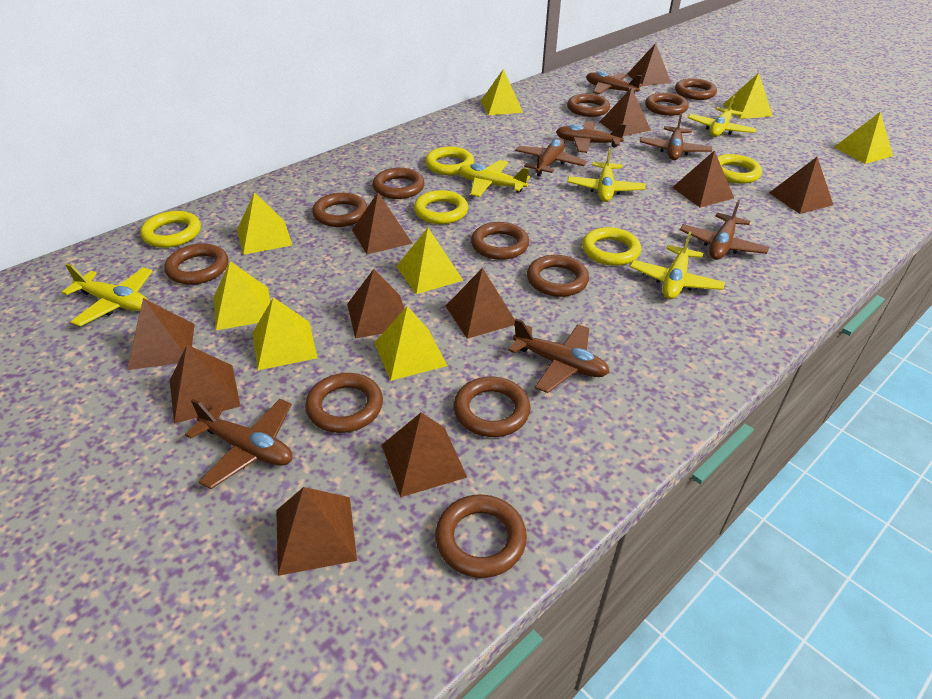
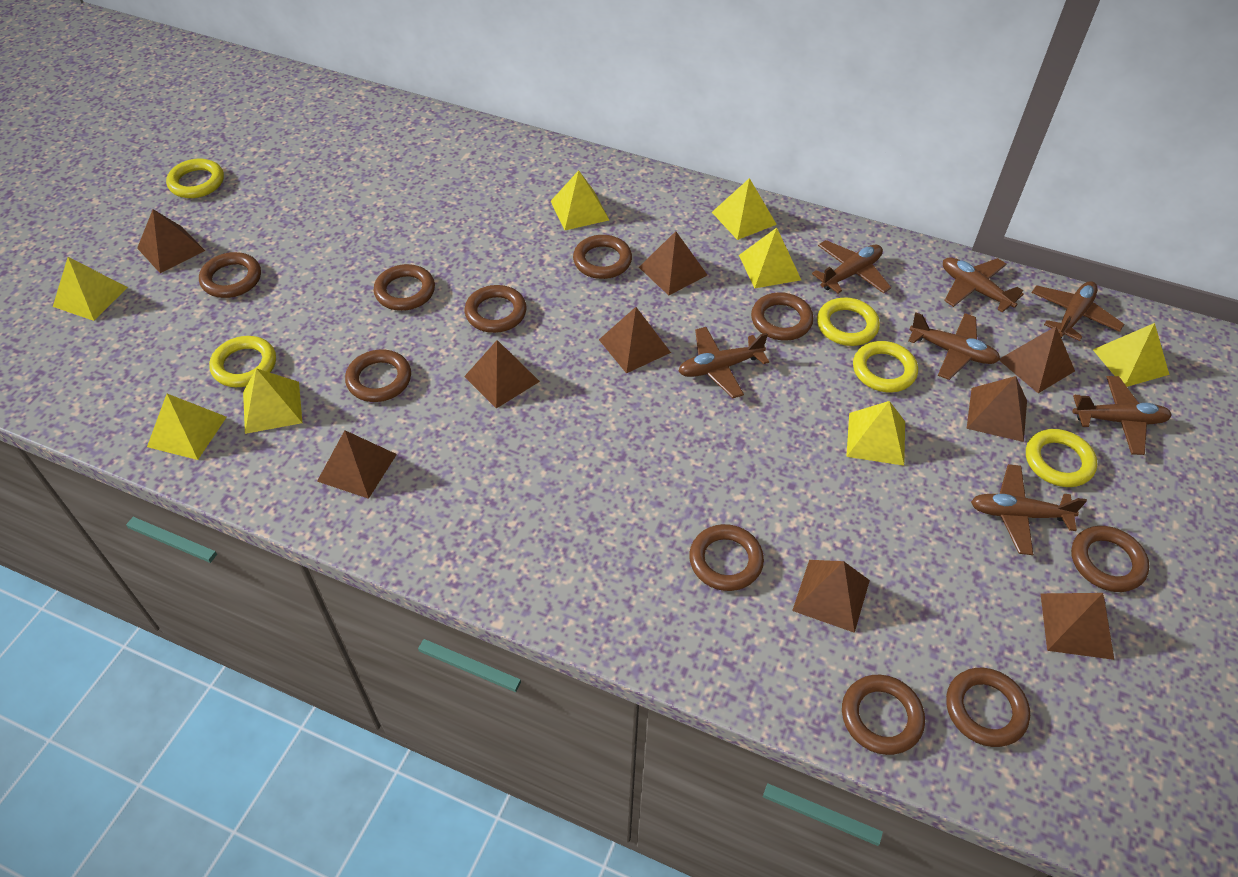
brown pyramid: 11 -> 9
brown ring: 11 -> 10
yellow plane: 5 -> 0

